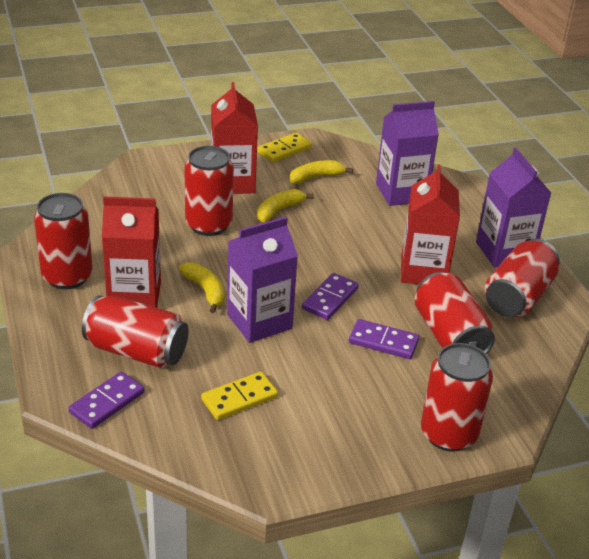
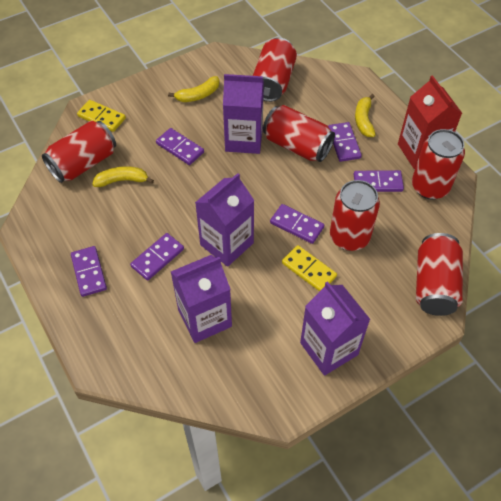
purple carton: 3 -> 4
purple domino: 3 -> 6
red carton: 3 -> 1

